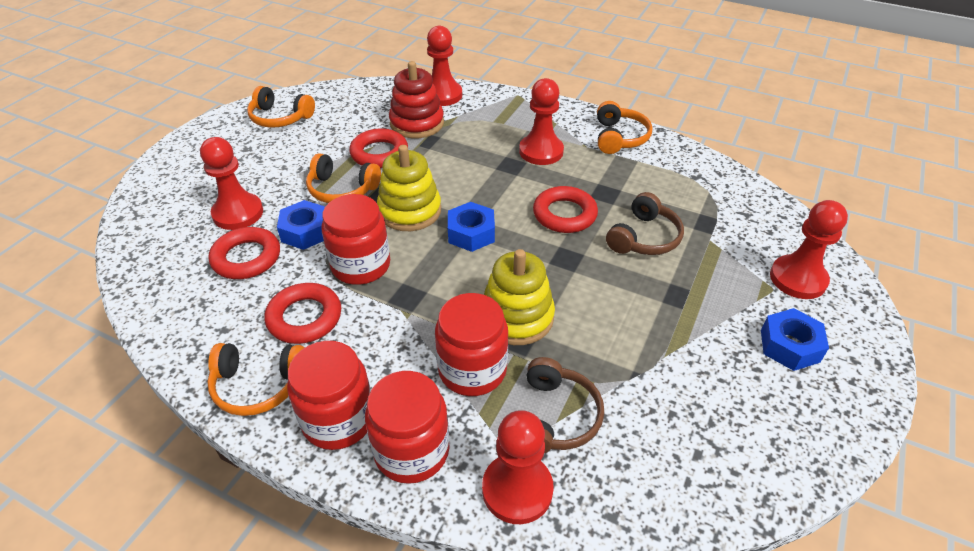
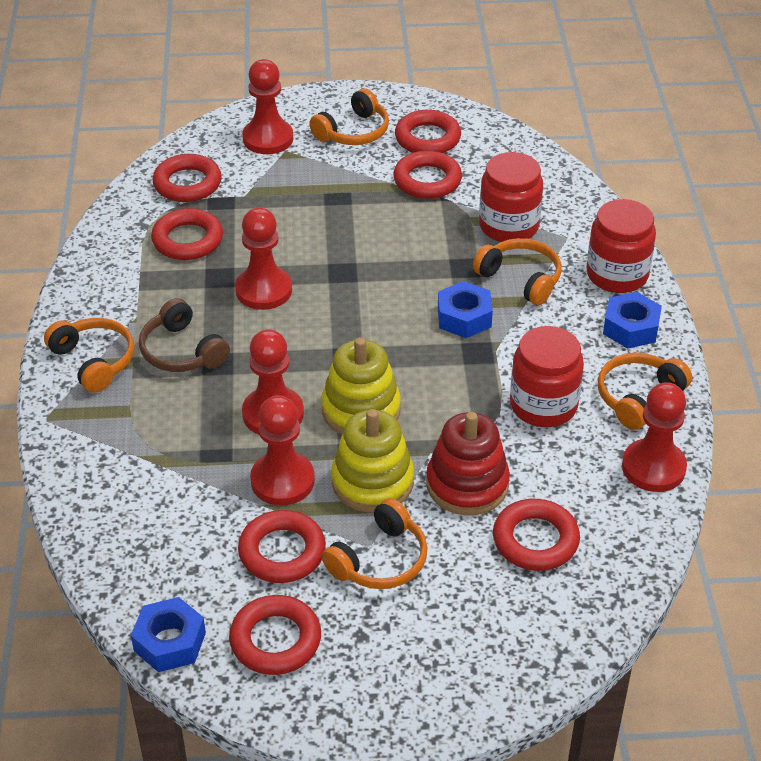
brown headphones: 2 -> 1
orange headphones: 4 -> 5
red jar: 4 -> 3
red ring: 4 -> 7

